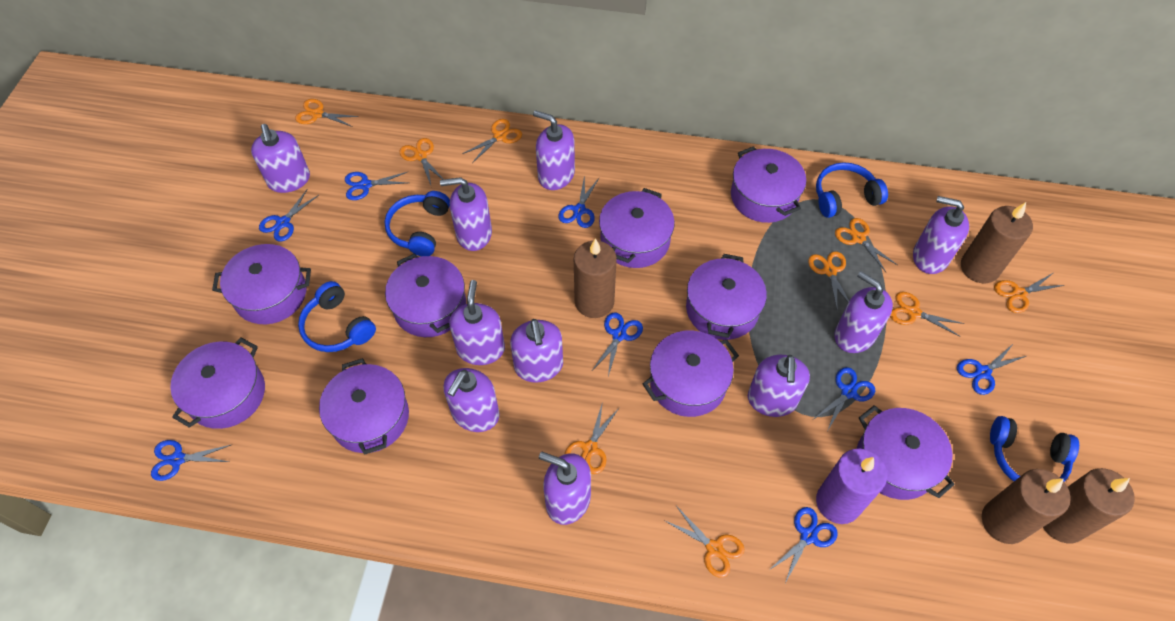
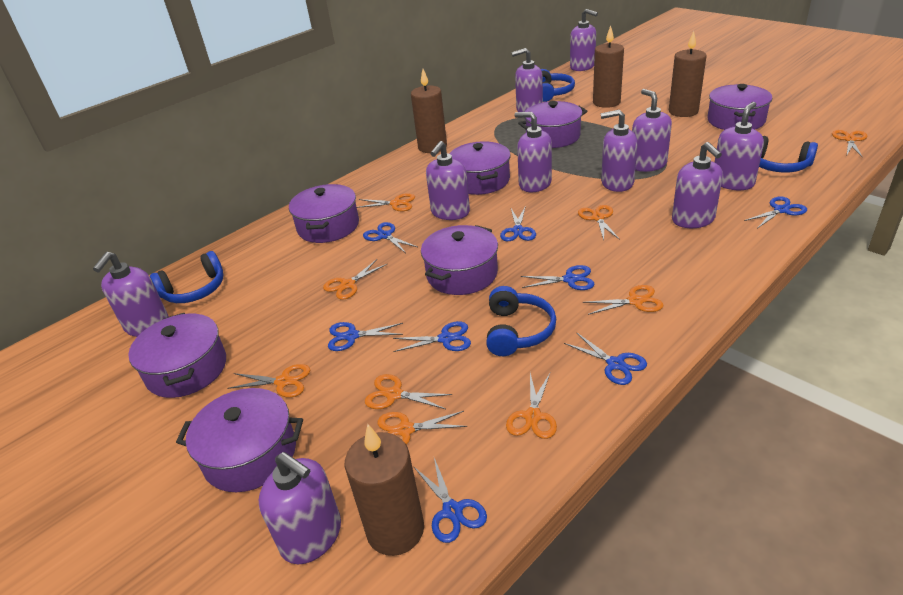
purple candle: 1 -> 0
purple pot: 9 -> 7

